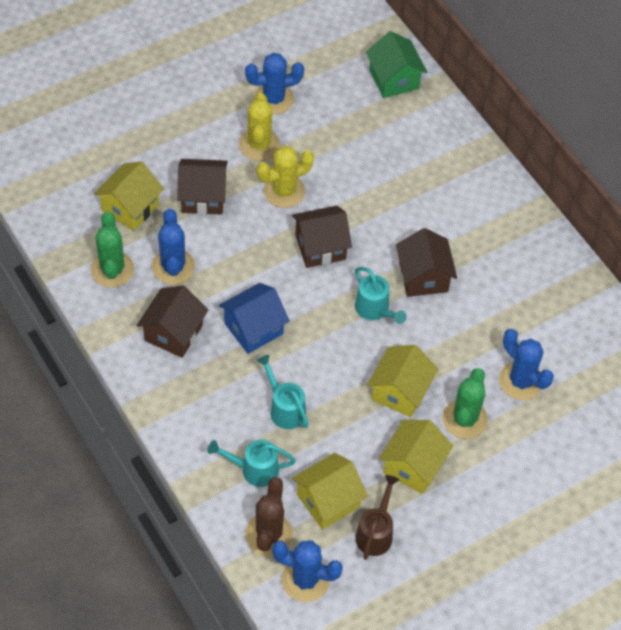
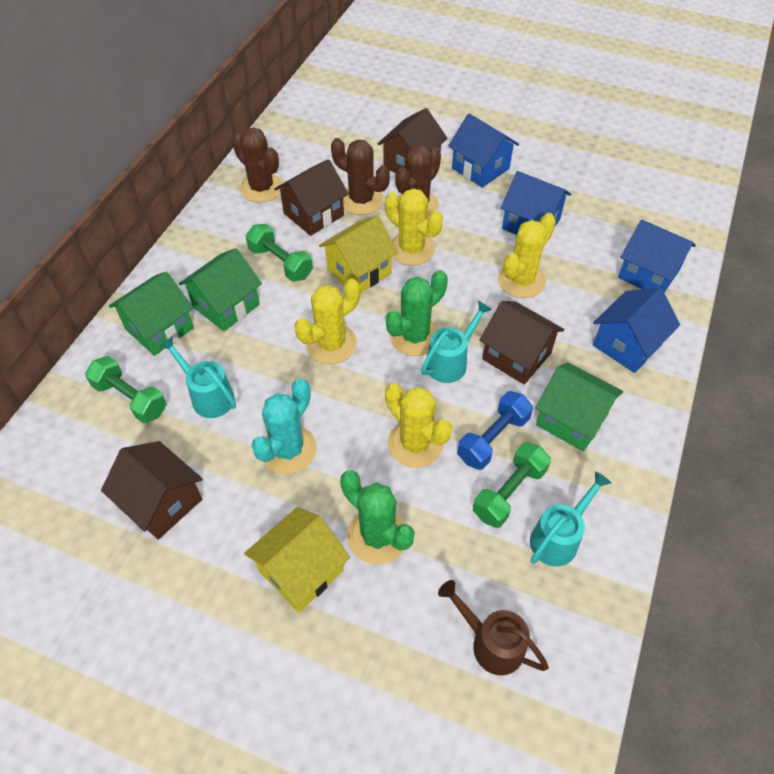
blue cactus: 4 -> 0
blue dumbbell: 0 -> 1
blue house: 1 -> 4
brown cactus: 1 -> 3
green dumbbell: 0 -> 3
green house: 1 -> 3
turquoise cactus: 0 -> 1
yellow cactus: 2 -> 4
yellow house: 4 -> 2

